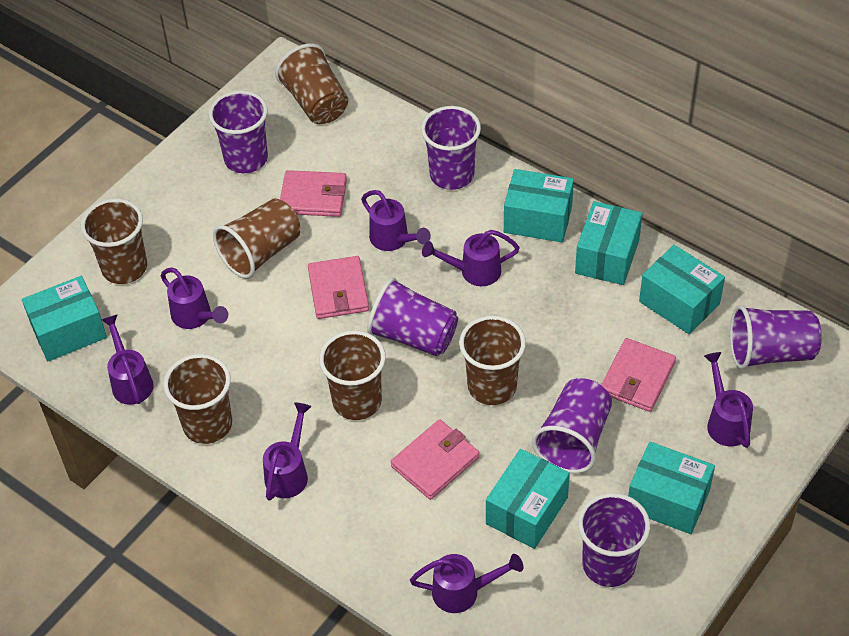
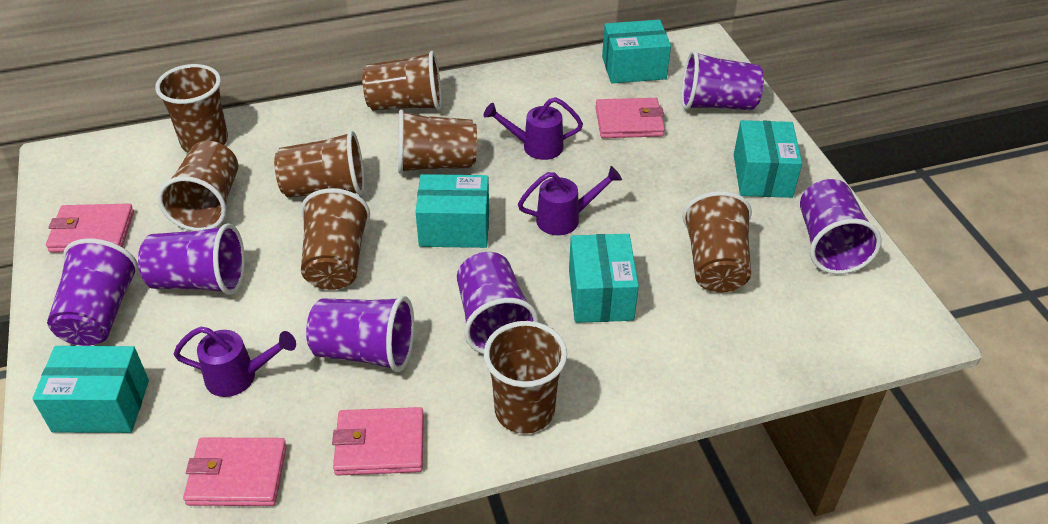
brown cup: 6 -> 8
purple watering can: 7 -> 3
turquoise box: 6 -> 5

